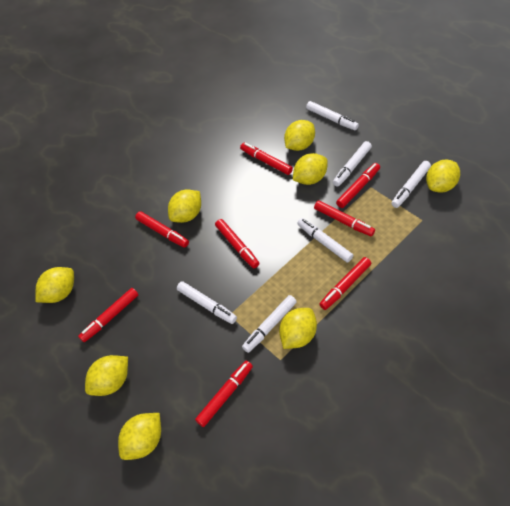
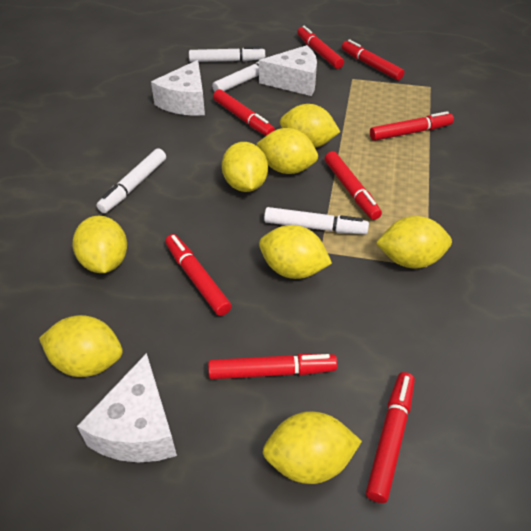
white cheese: 0 -> 3
white marker: 6 -> 4

